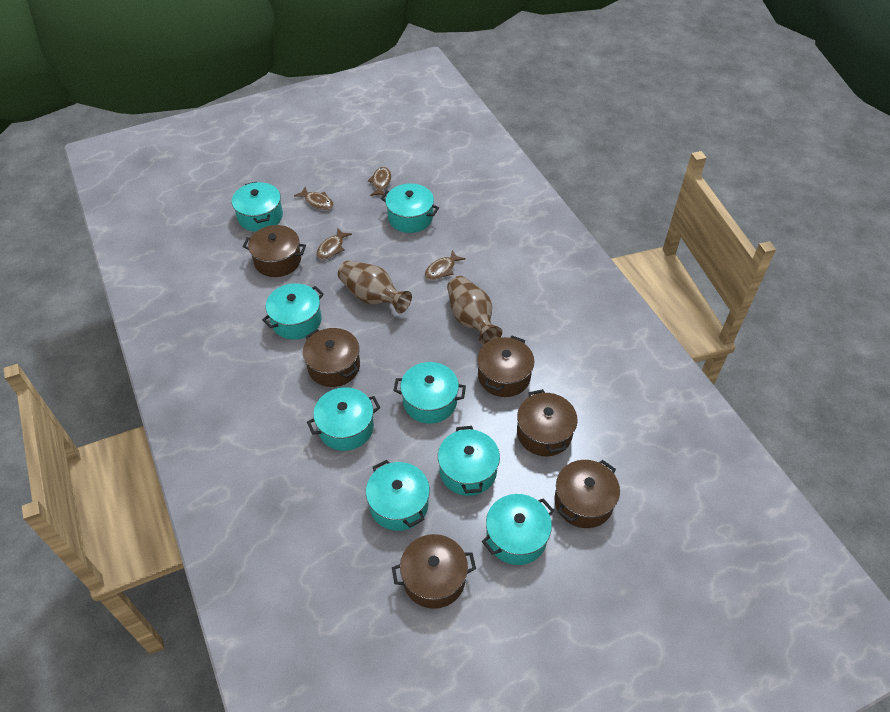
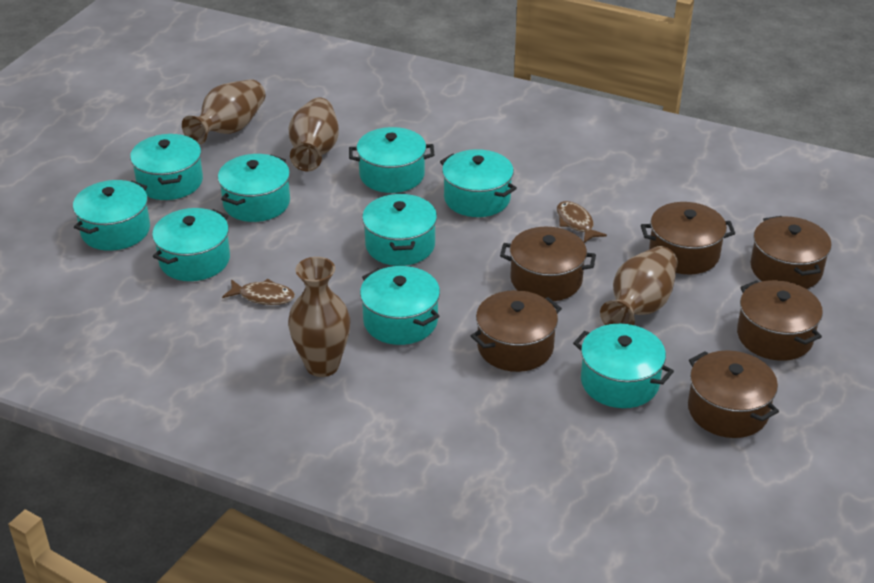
brown fish: 4 -> 2
brown vase: 2 -> 4
turquoise pot: 8 -> 9

